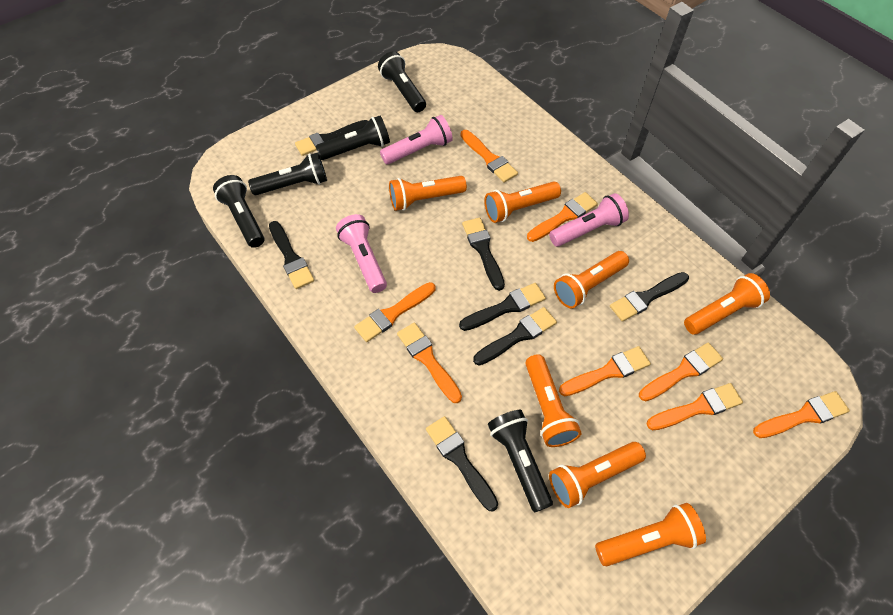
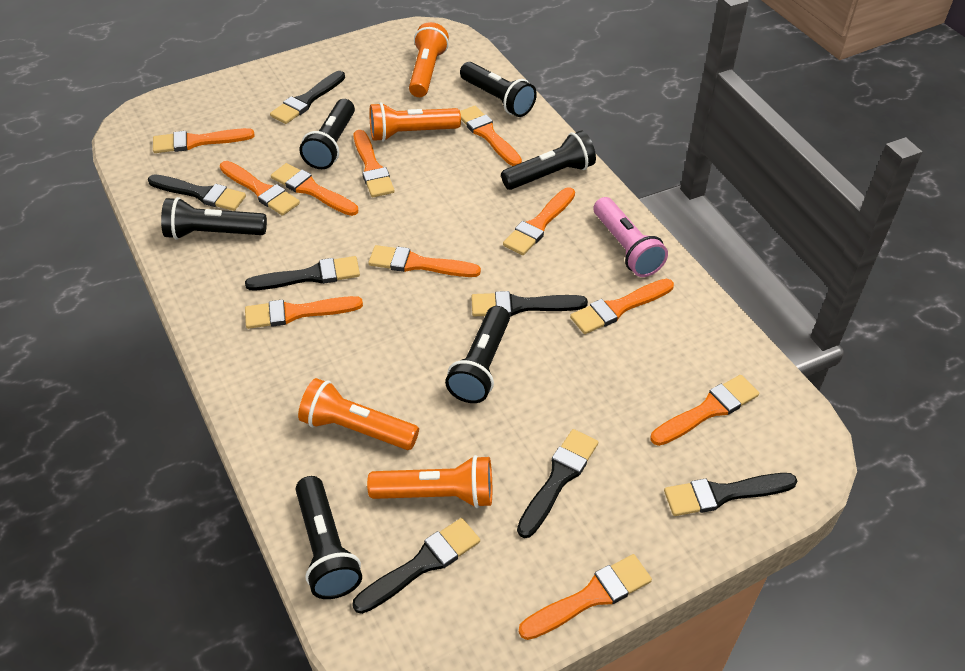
black flashlight: 5 -> 6
orange brush: 8 -> 11
orange flashlight: 7 -> 4
pink flashlight: 3 -> 1

